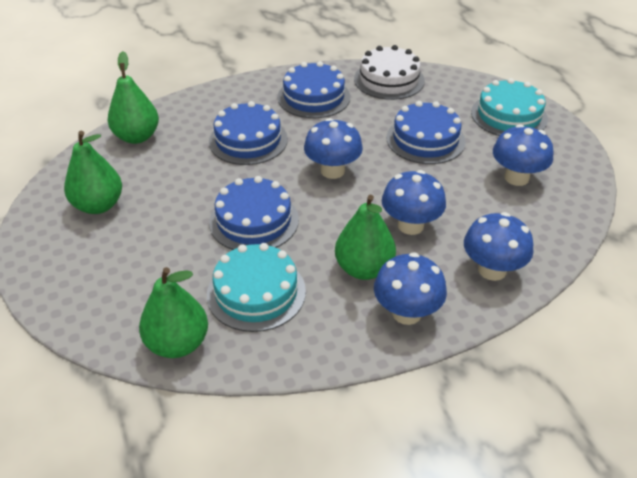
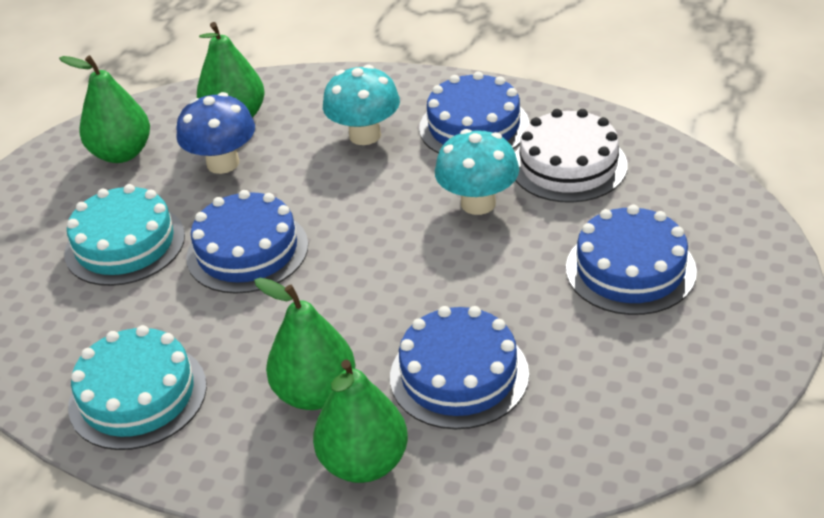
blue mushroom: 5 -> 1
turquoise mushroom: 0 -> 2

